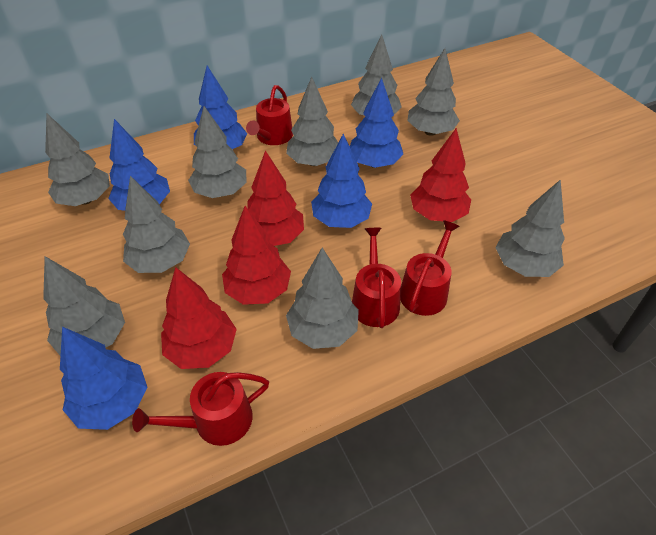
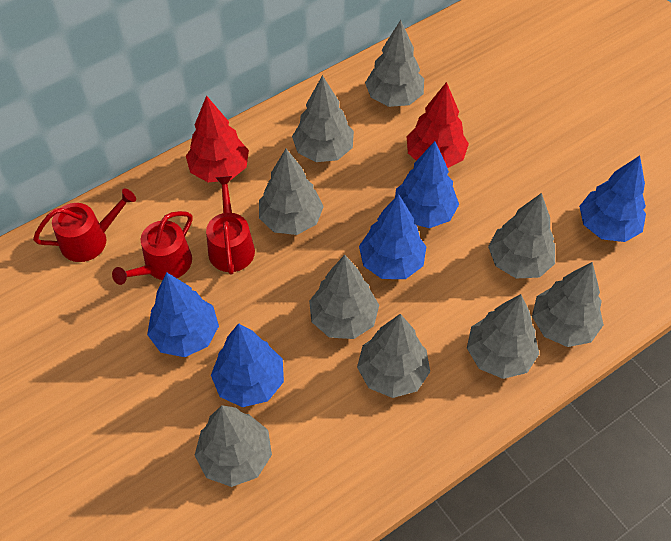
red tree: 4 -> 2
red watering can: 4 -> 3

